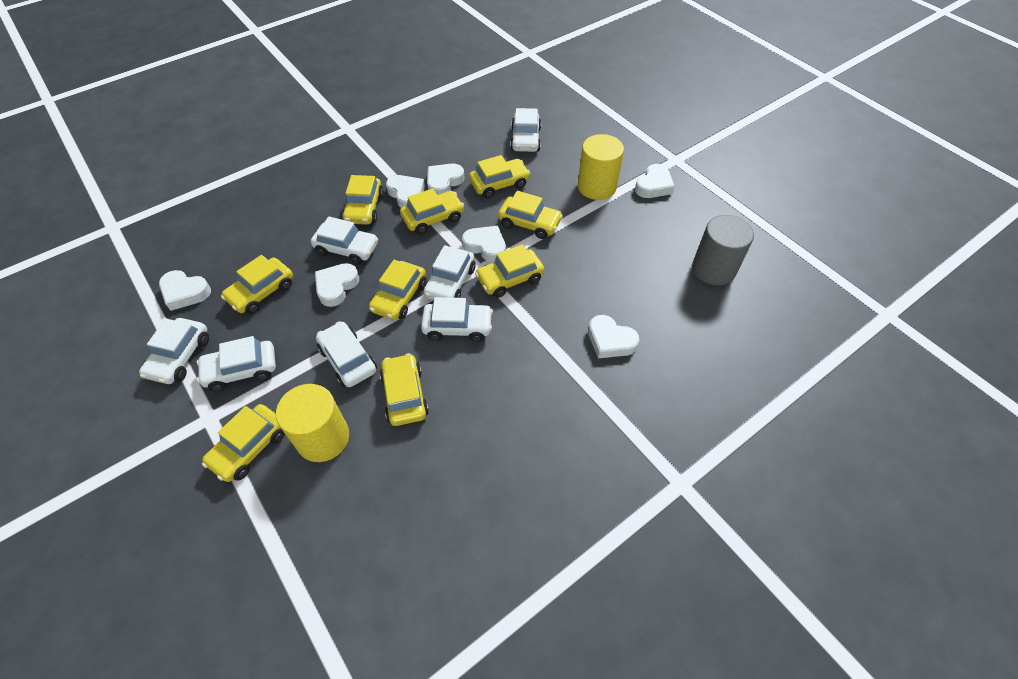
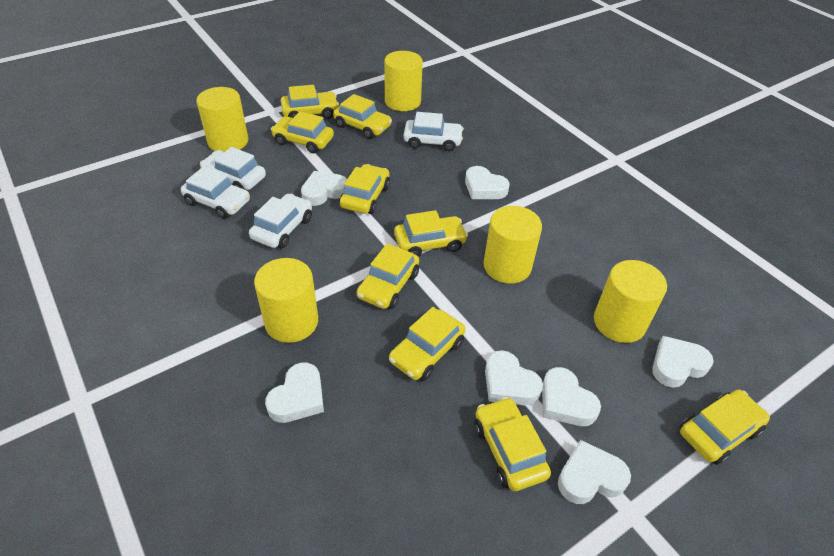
grey cylinder: 1 -> 0
white car: 7 -> 4
yellow cylinder: 2 -> 5

